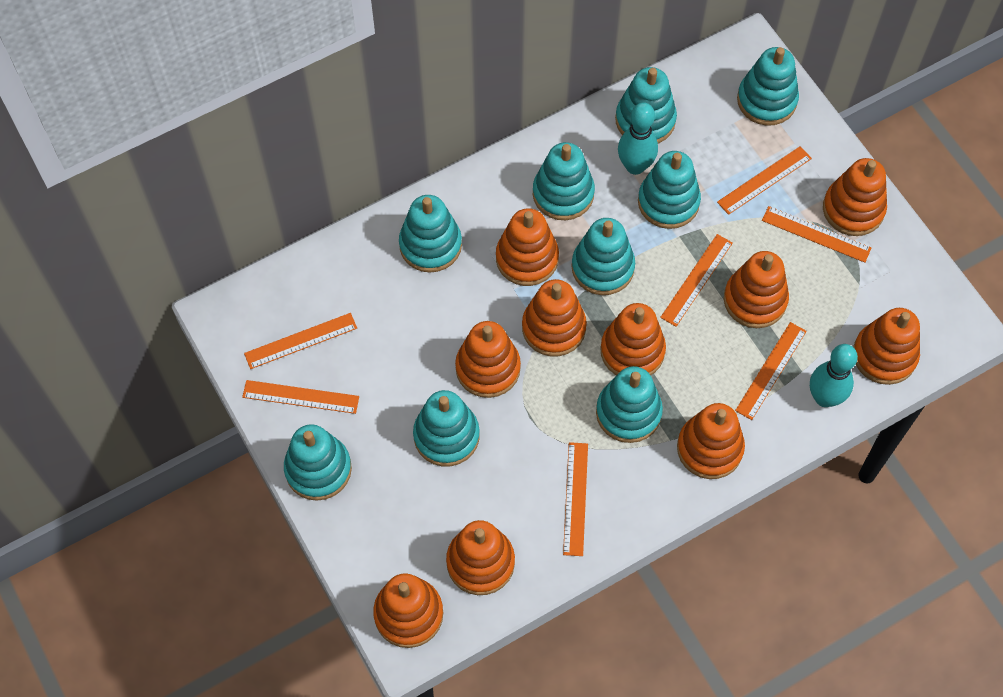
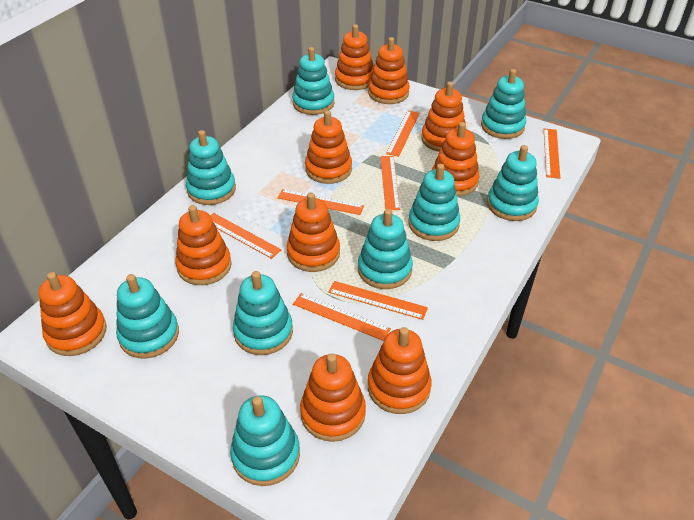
turquoise bowling pin: 2 -> 0

